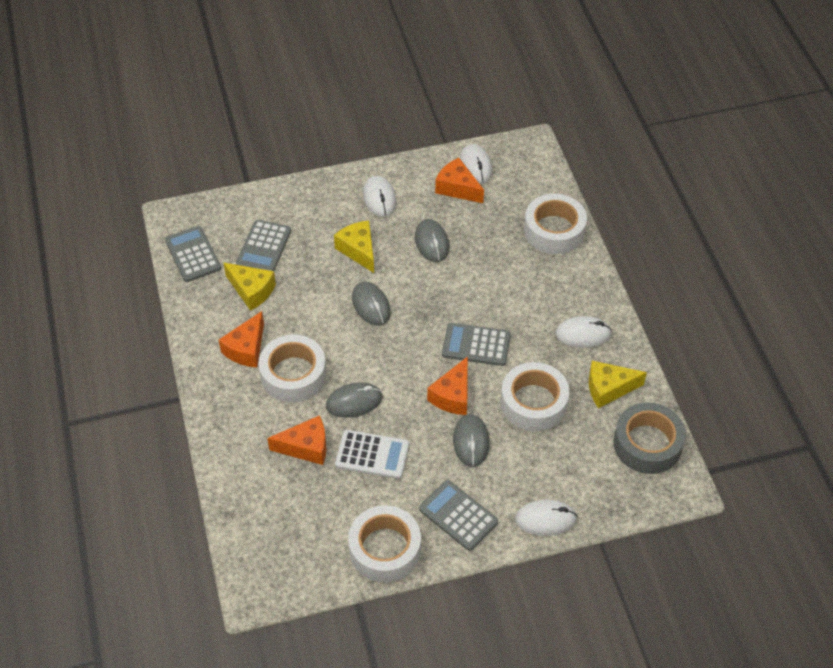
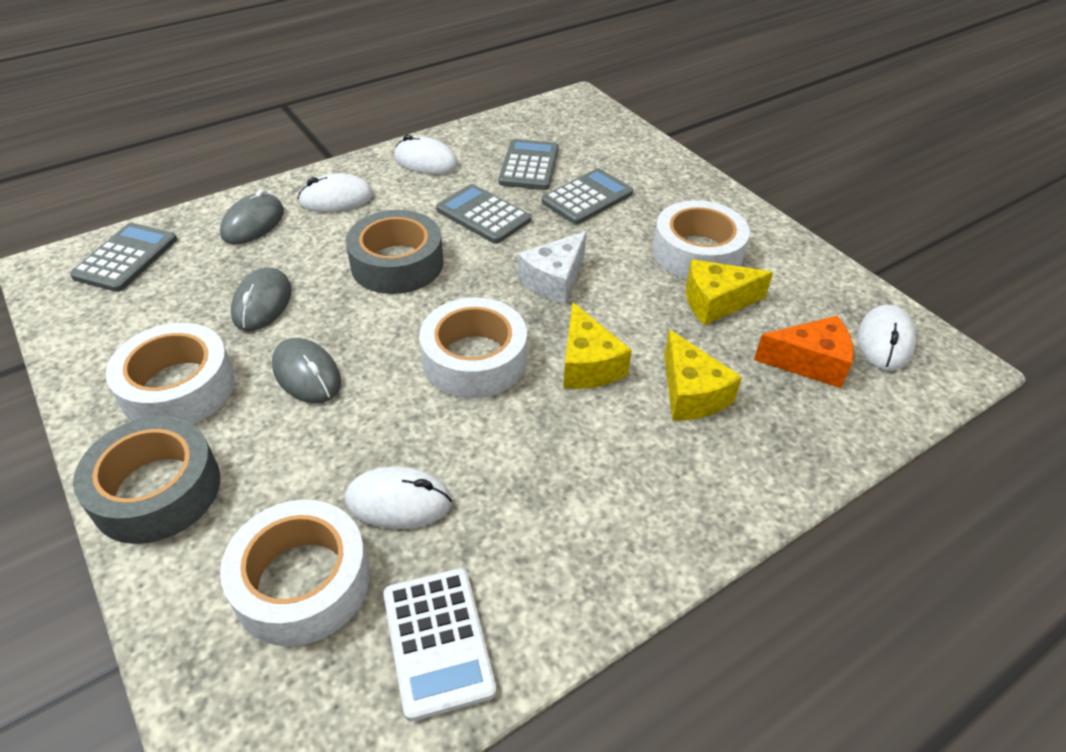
grey mouse: 4 -> 3
grey tape: 1 -> 2
orange cheese: 4 -> 1
white cheese: 0 -> 1

